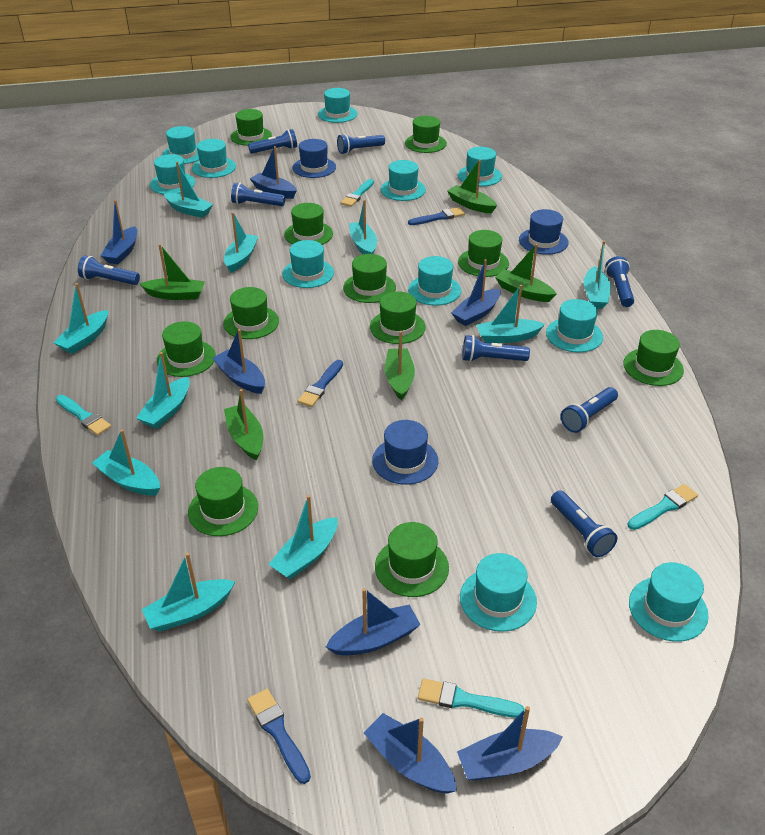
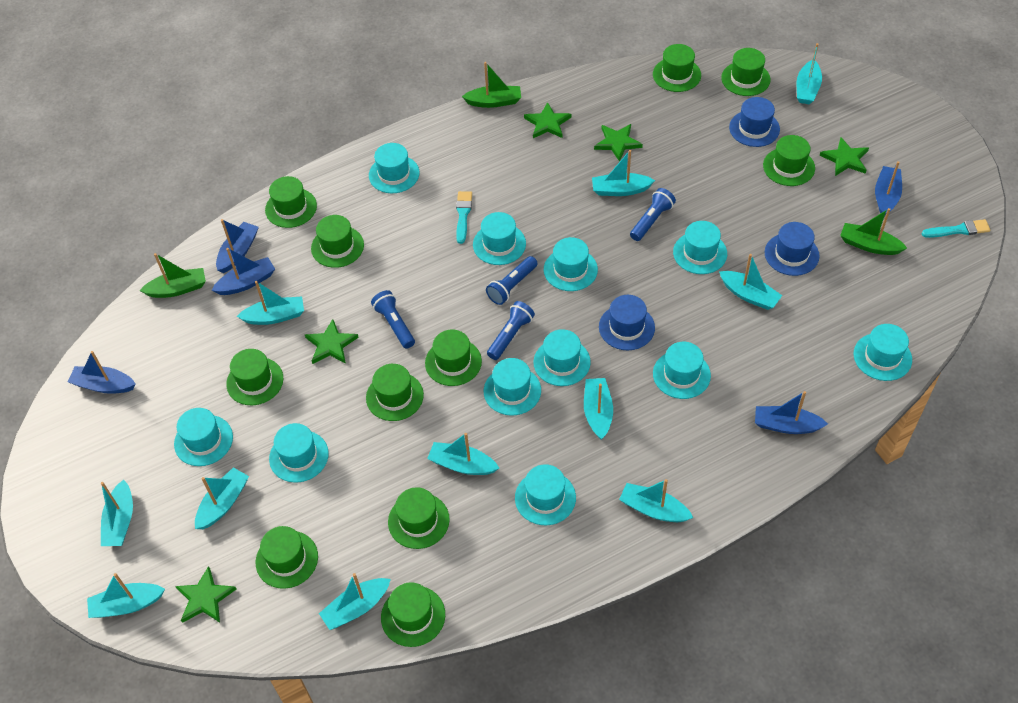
blue boat: 7 -> 5
blue brush: 3 -> 0
blue flashlight: 8 -> 4
green boat: 5 -> 3
green star: 0 -> 5
turquoise boat: 10 -> 11
turquoise brush: 4 -> 2

